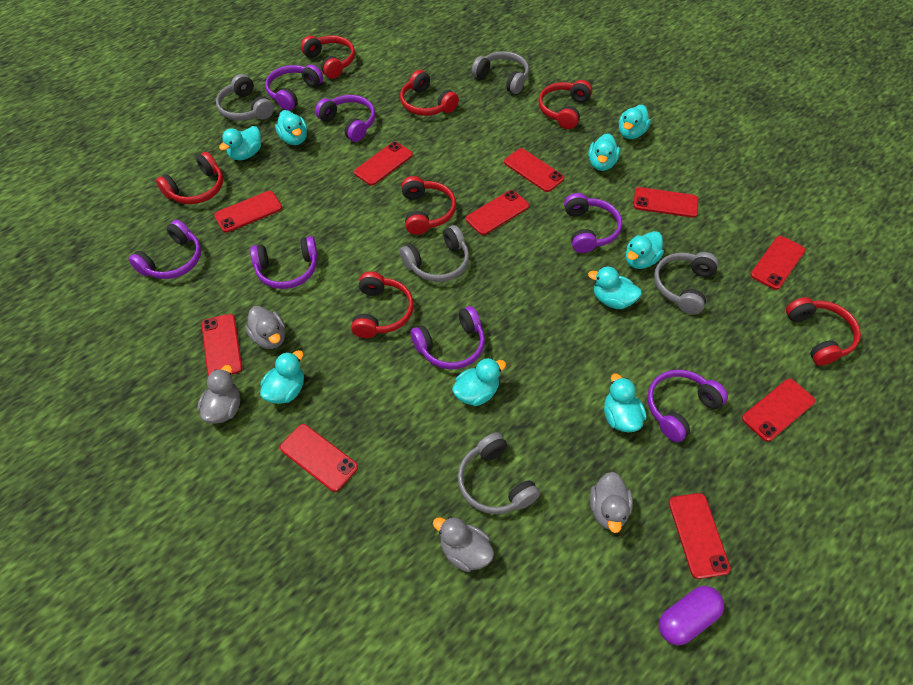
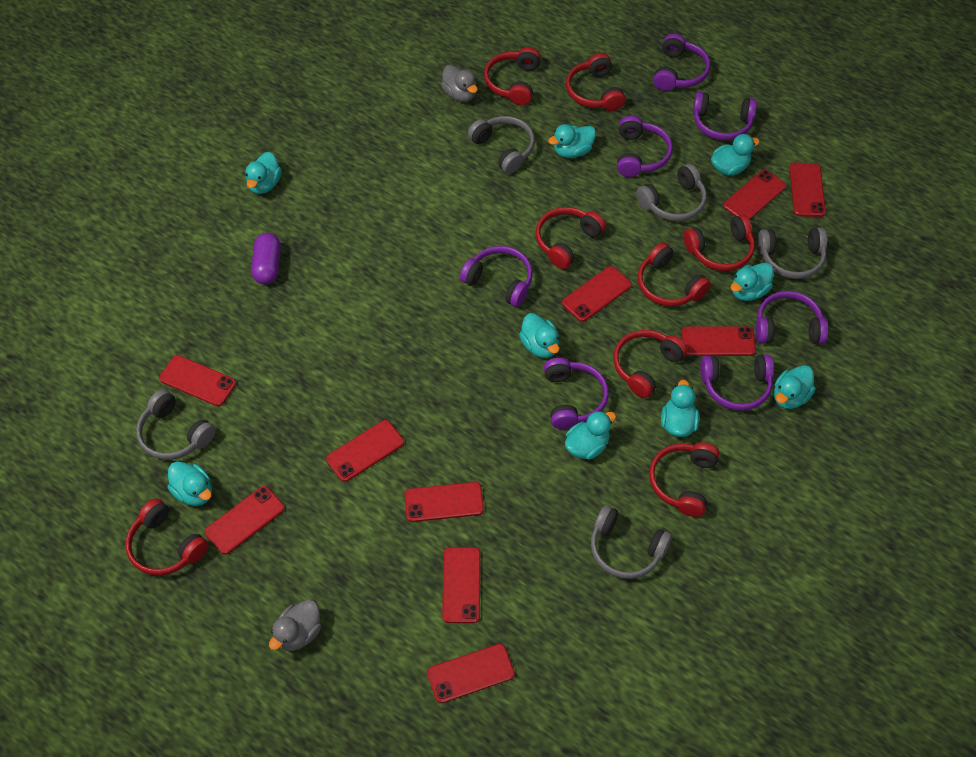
grey duck: 4 -> 2
red headphones: 7 -> 8

